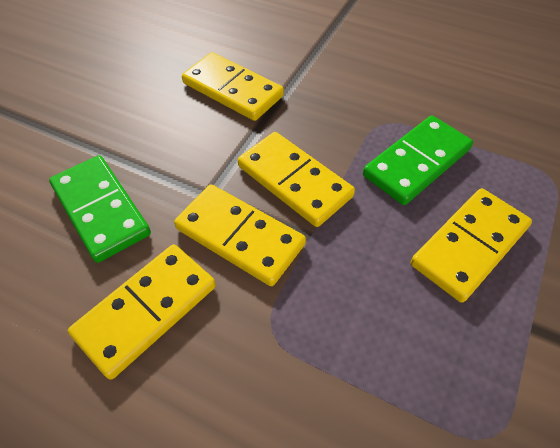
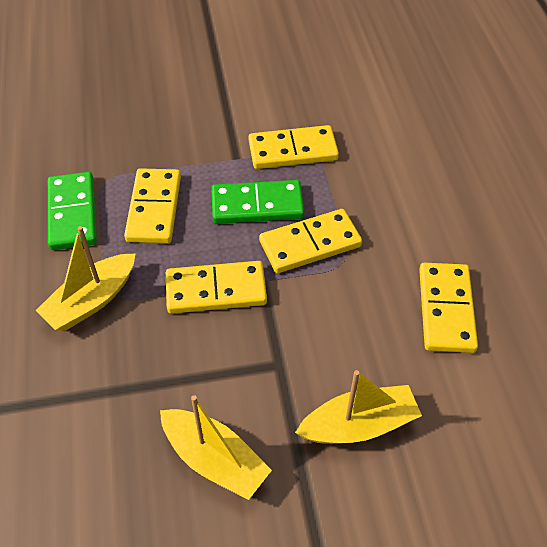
yellow boat: 0 -> 3

